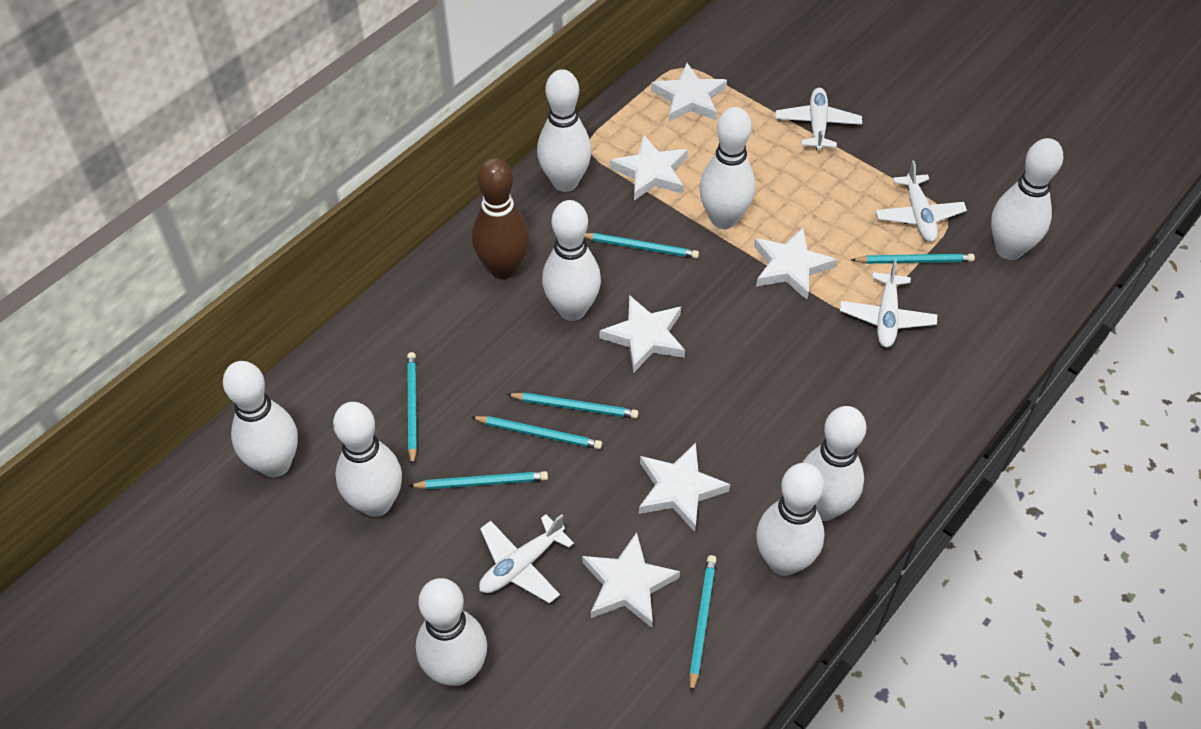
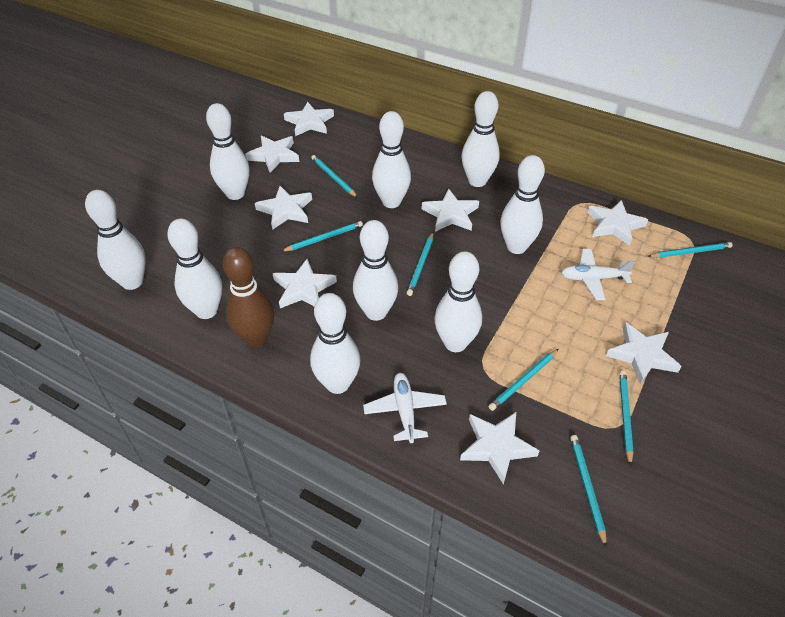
white plane: 4 -> 2
white star: 6 -> 8

